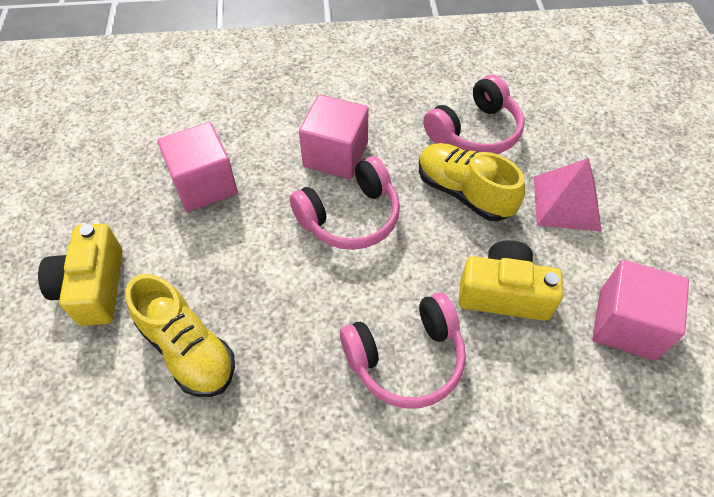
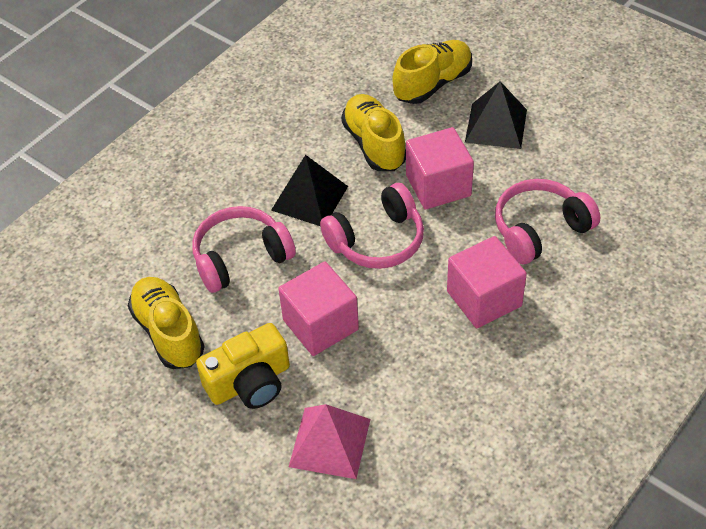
black pyramid: 0 -> 2
yellow camera: 2 -> 1
yellow shoe: 2 -> 3

